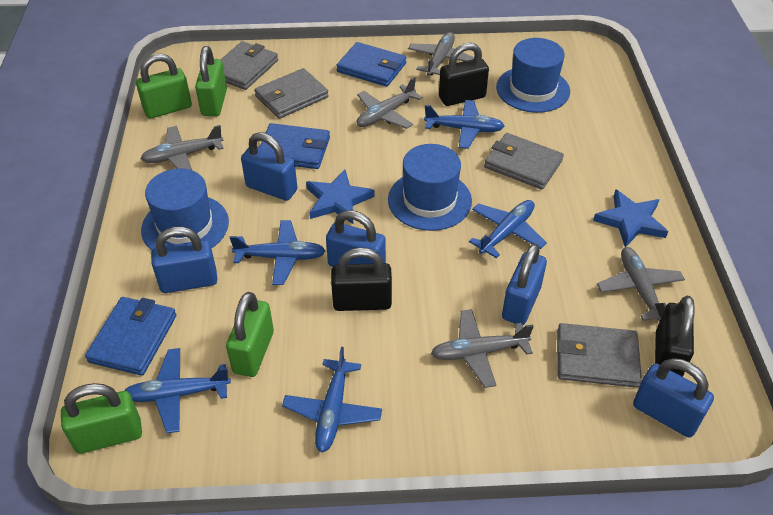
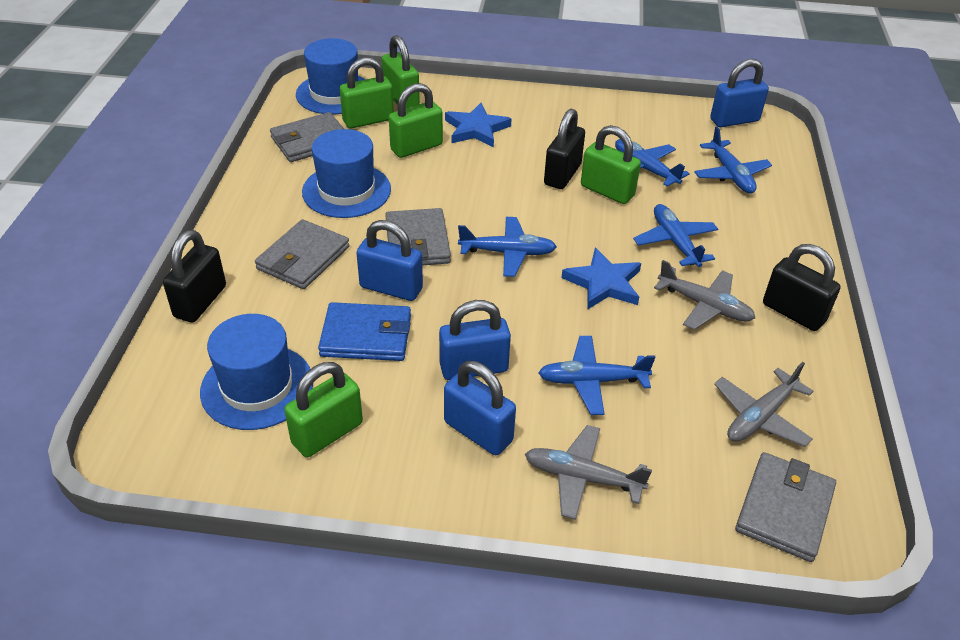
blue padlock: 5 -> 4
blue wallet: 3 -> 1
green padlock: 4 -> 5
grey plane: 5 -> 3

